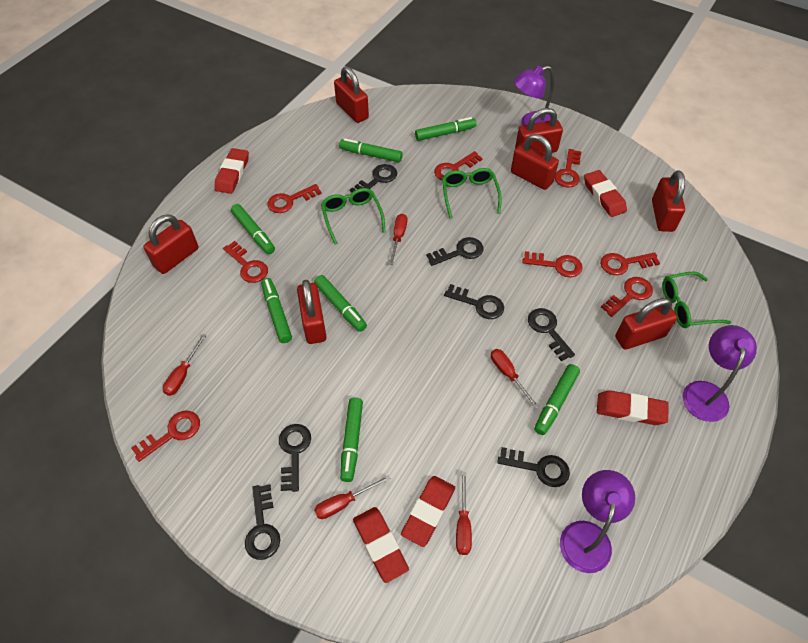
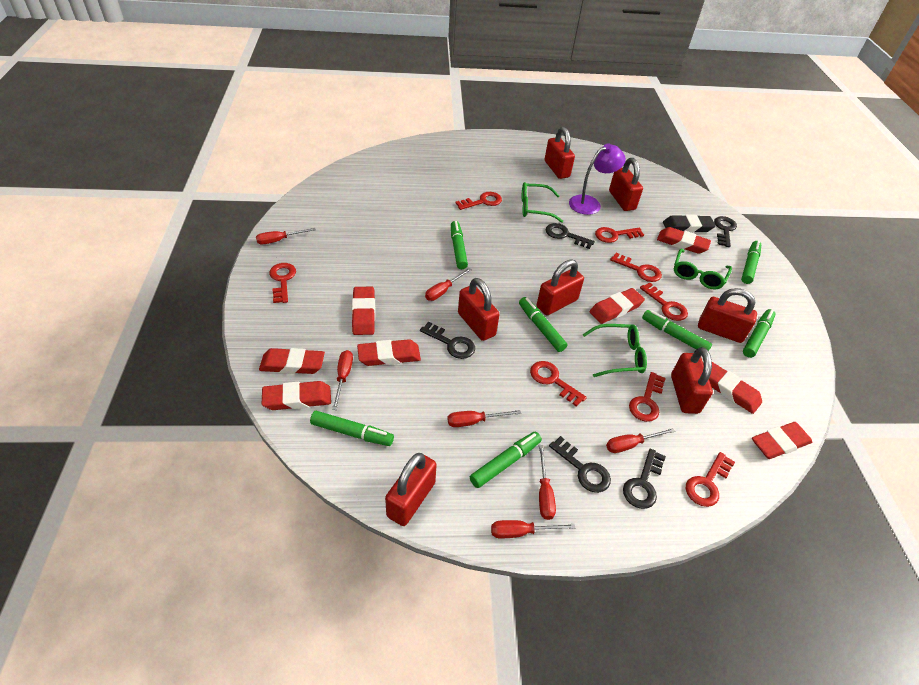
black eraser: 0 -> 1
black key: 7 -> 5
purple lamp: 3 -> 1
red eraser: 5 -> 8
red screwdriver: 5 -> 7

